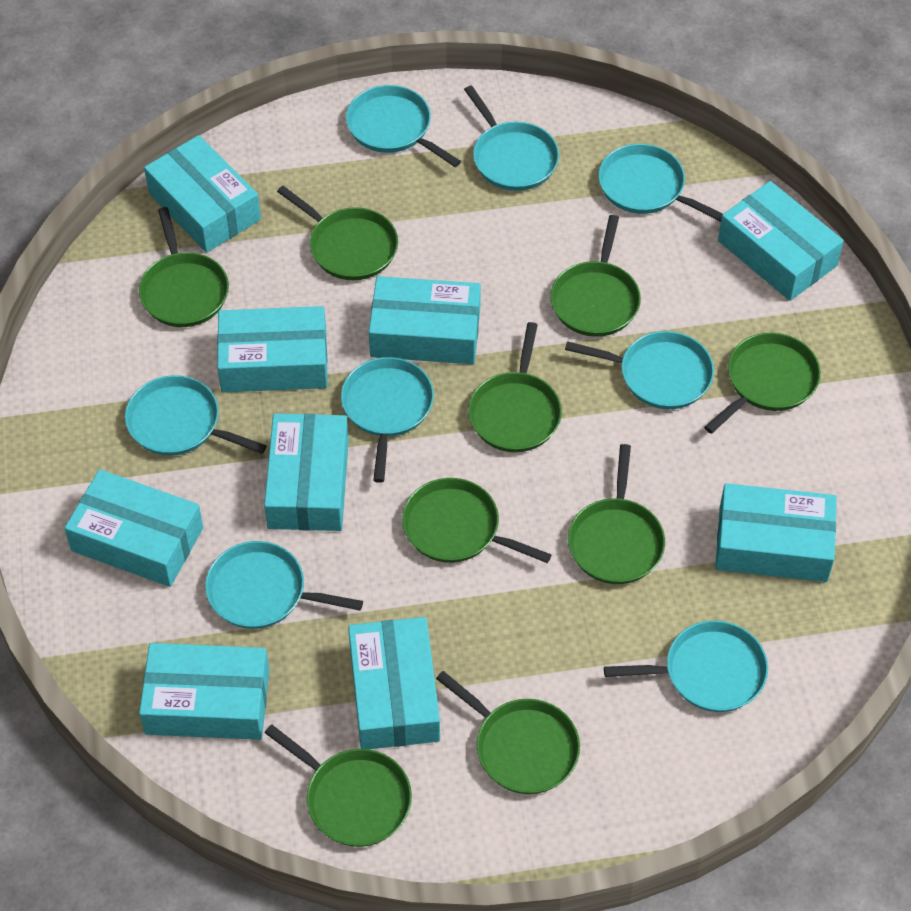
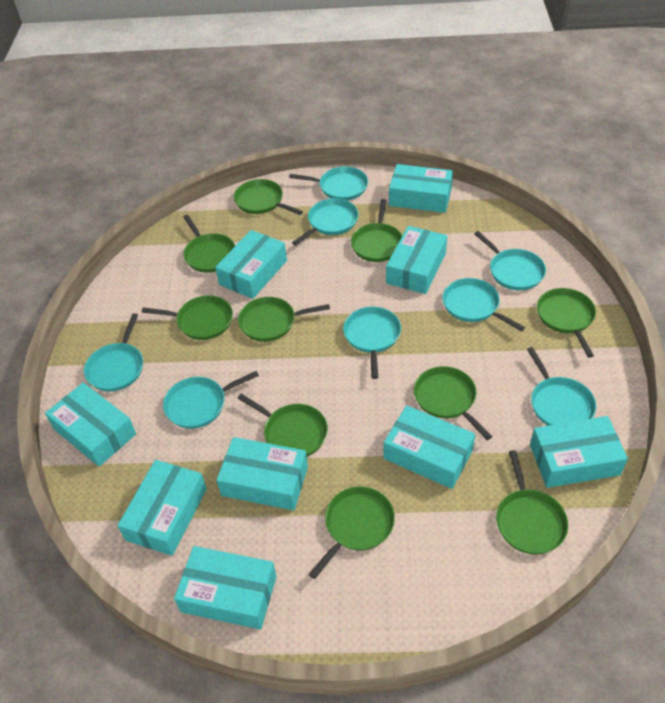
green pan: 9 -> 10

